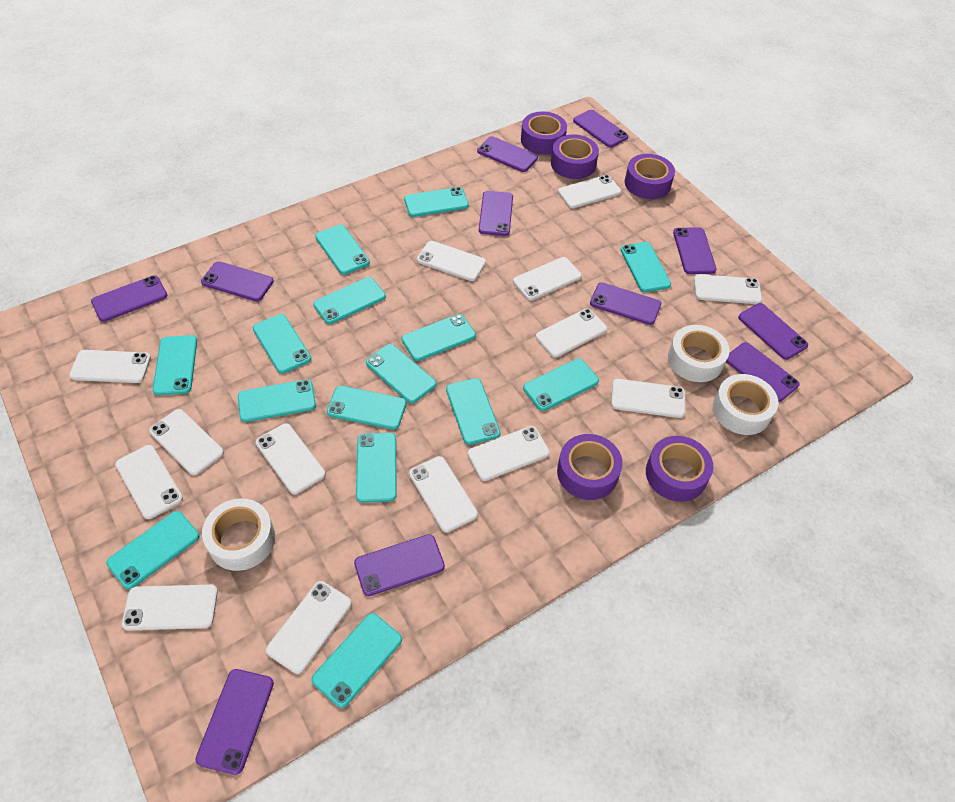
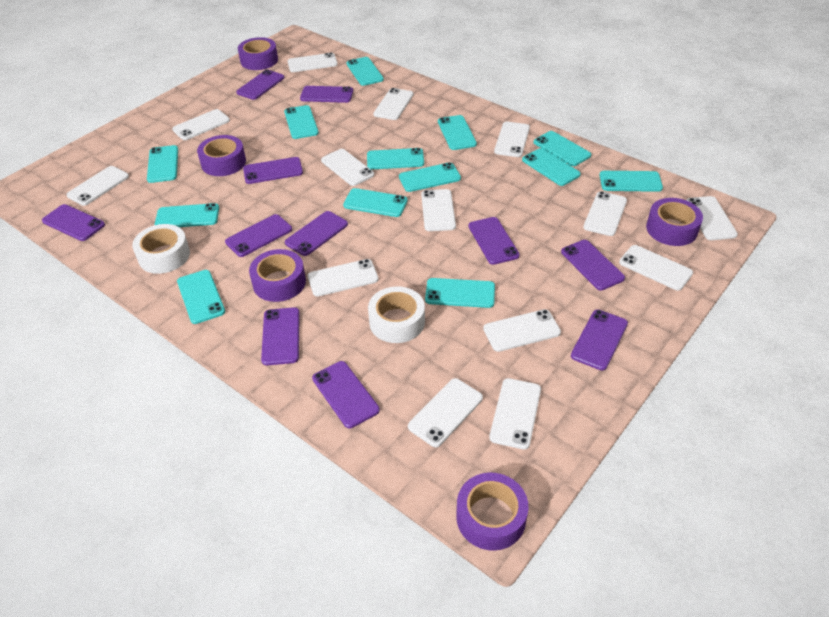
turquoise phone: 15 -> 13
white tape: 3 -> 2

